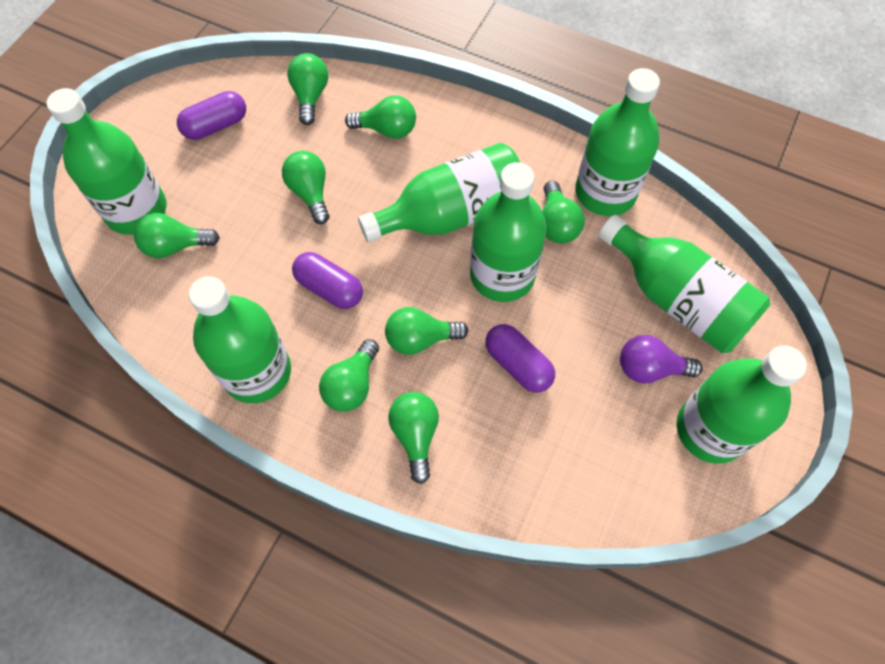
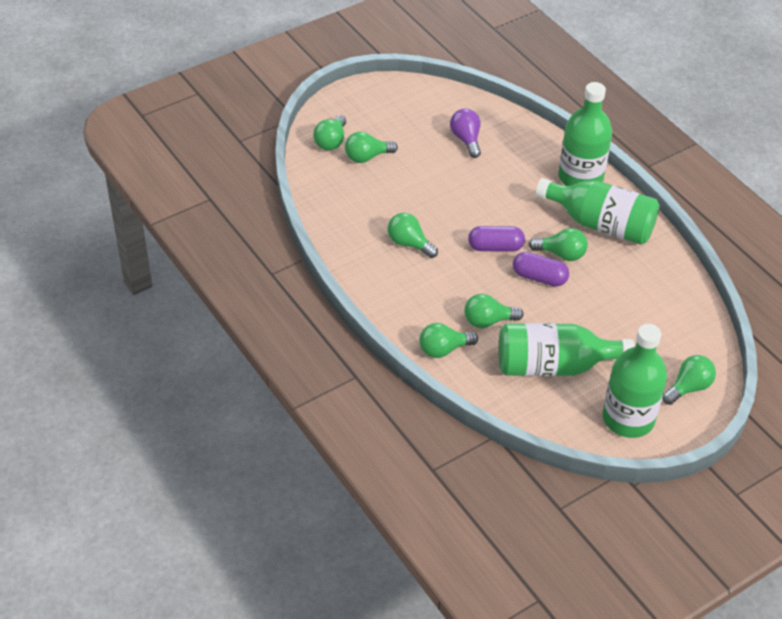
green bottle: 7 -> 4
green light bulb: 8 -> 7
purple capsule: 3 -> 2

